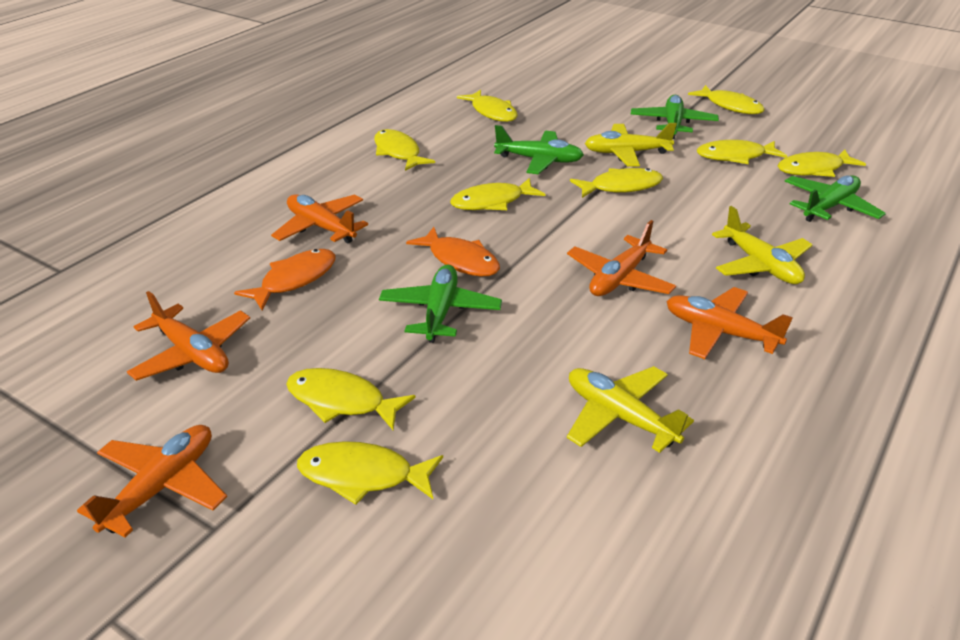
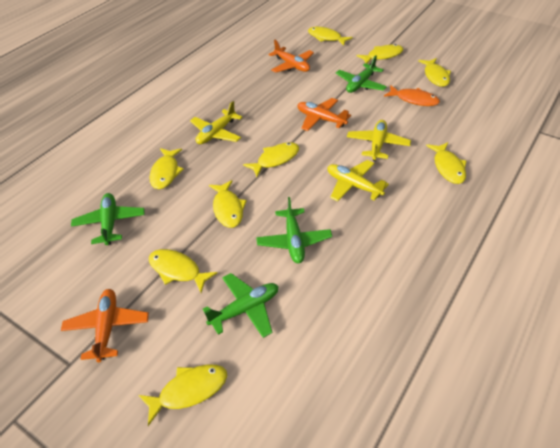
orange fish: 2 -> 1
orange plane: 5 -> 3

